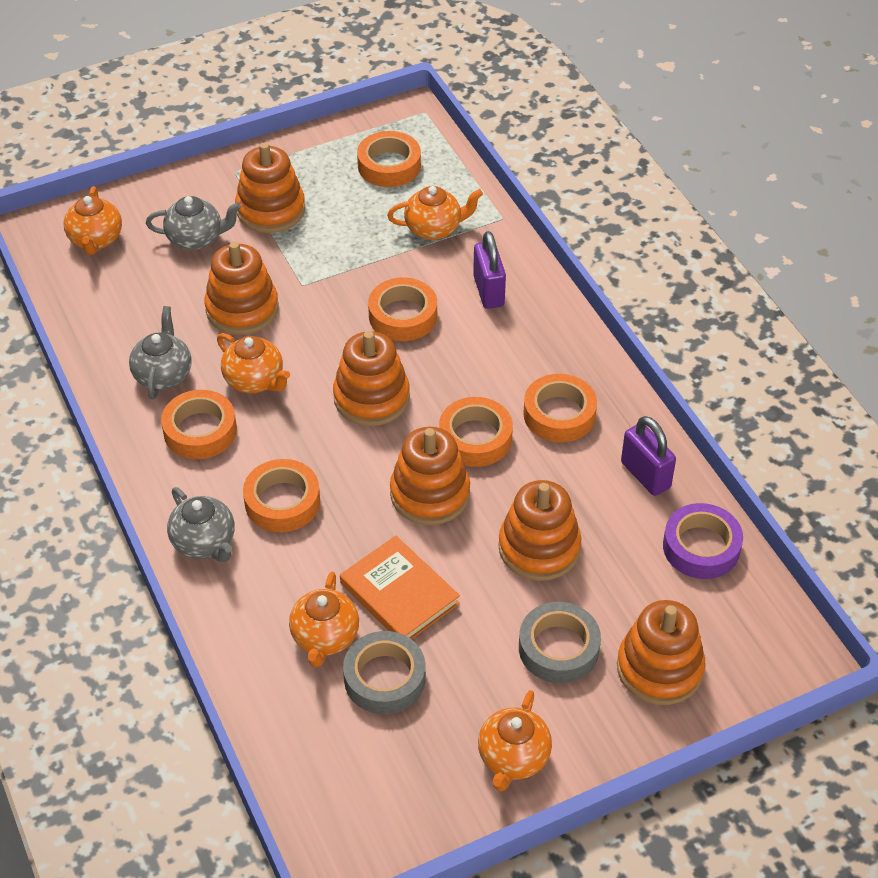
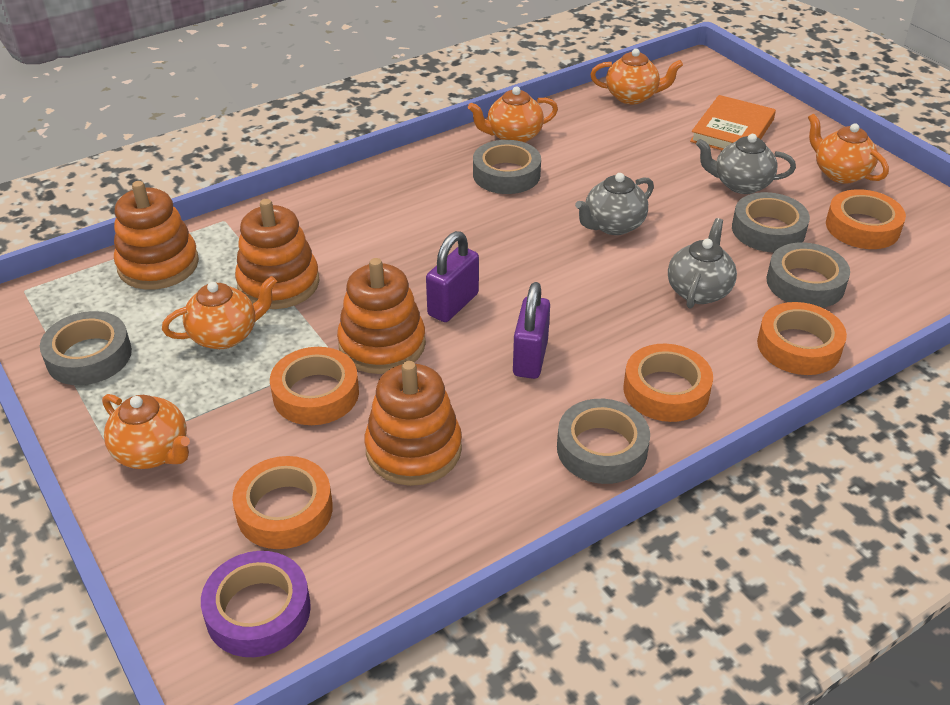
grey tape: 2 -> 5
orange stacking toy: 6 -> 4
orange tape: 6 -> 5

